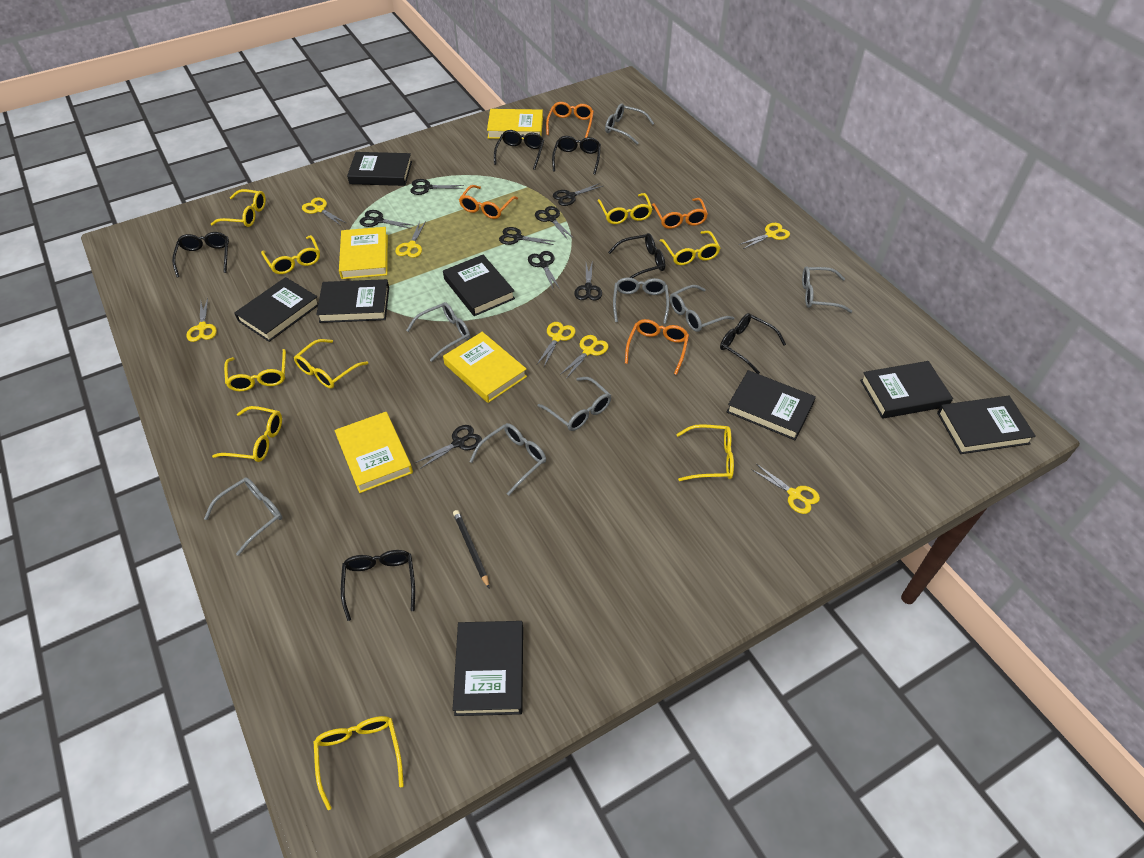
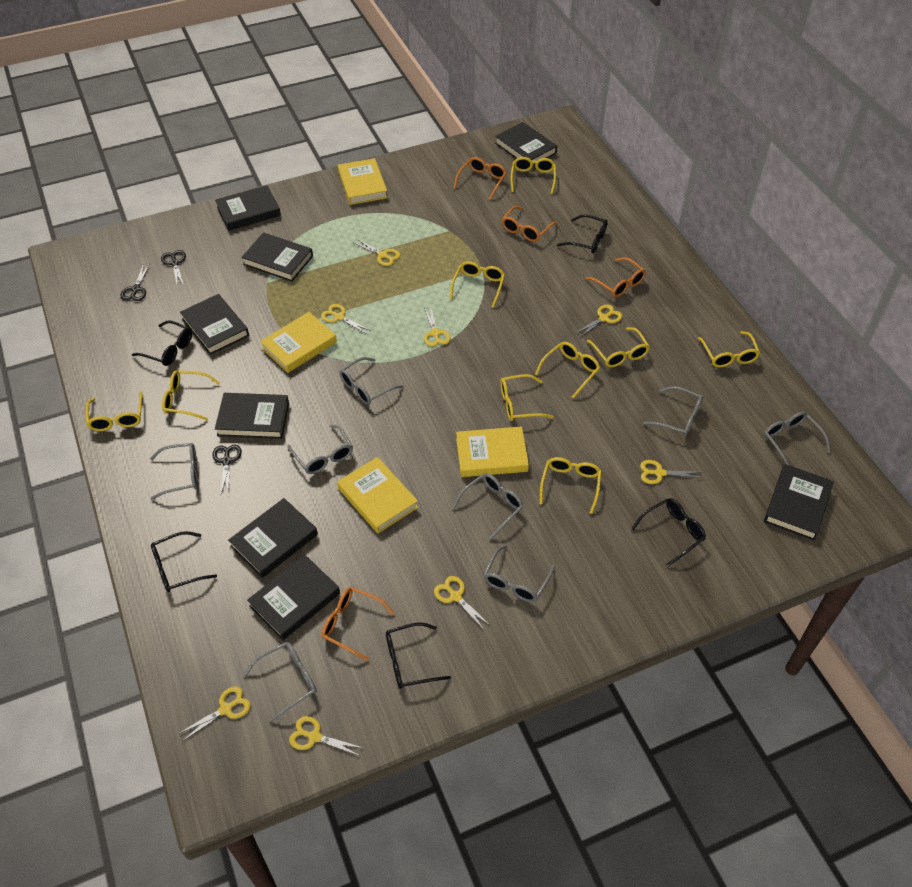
black glasses: 6 -> 5
black pencil: 1 -> 0
black scissors: 8 -> 3
yellow scissors: 7 -> 8

